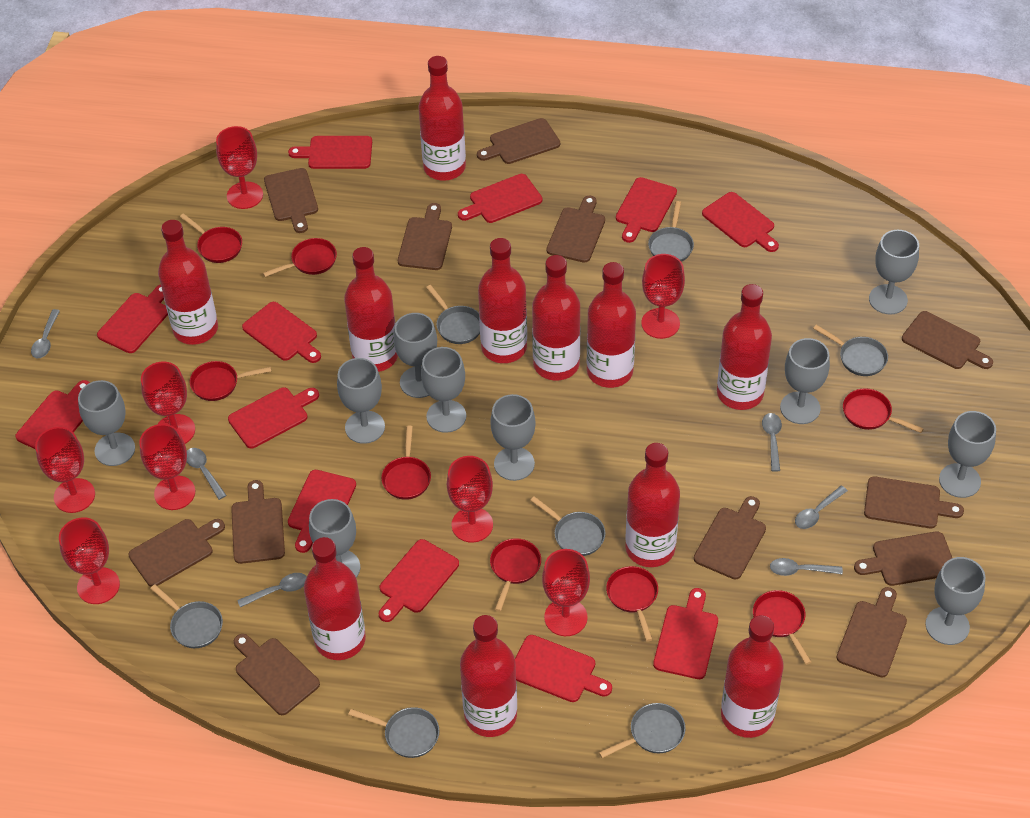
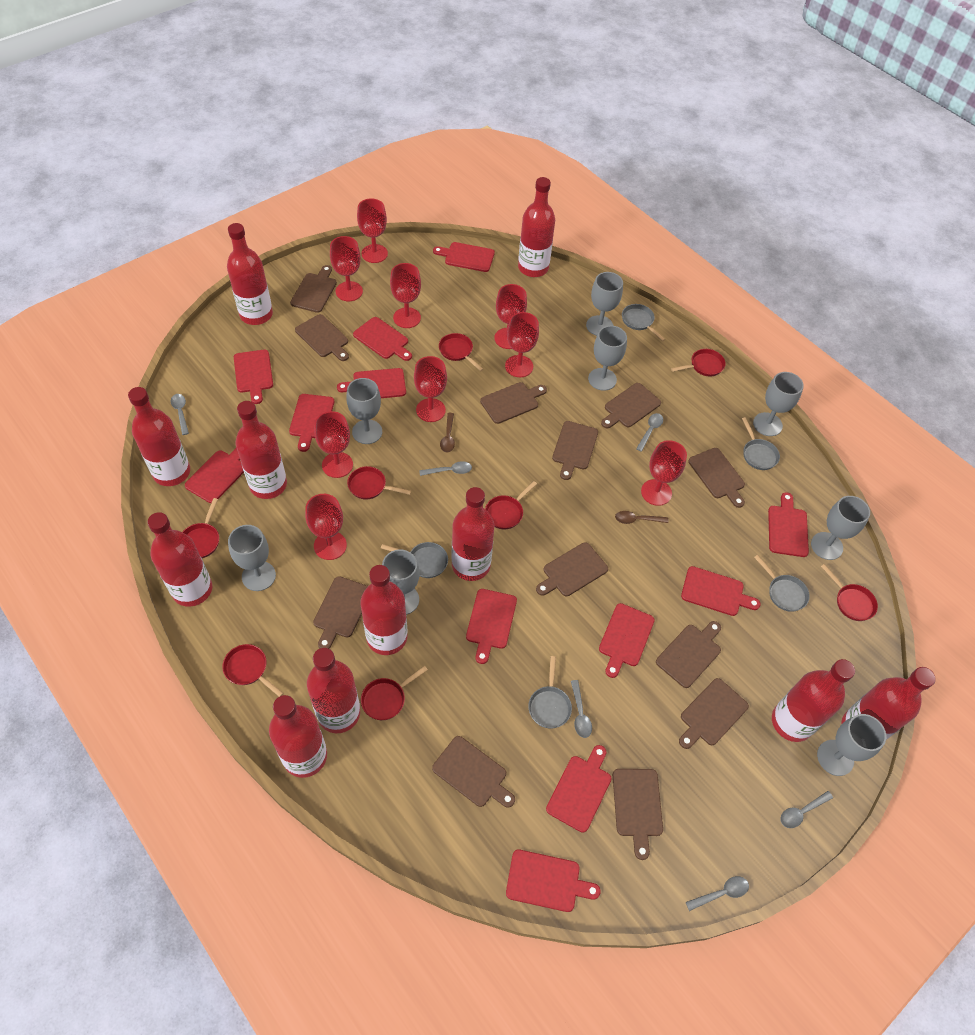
brown spoon: 0 -> 2
grey goblet: 10 -> 8
grey pan: 7 -> 5
red goblet: 8 -> 9

